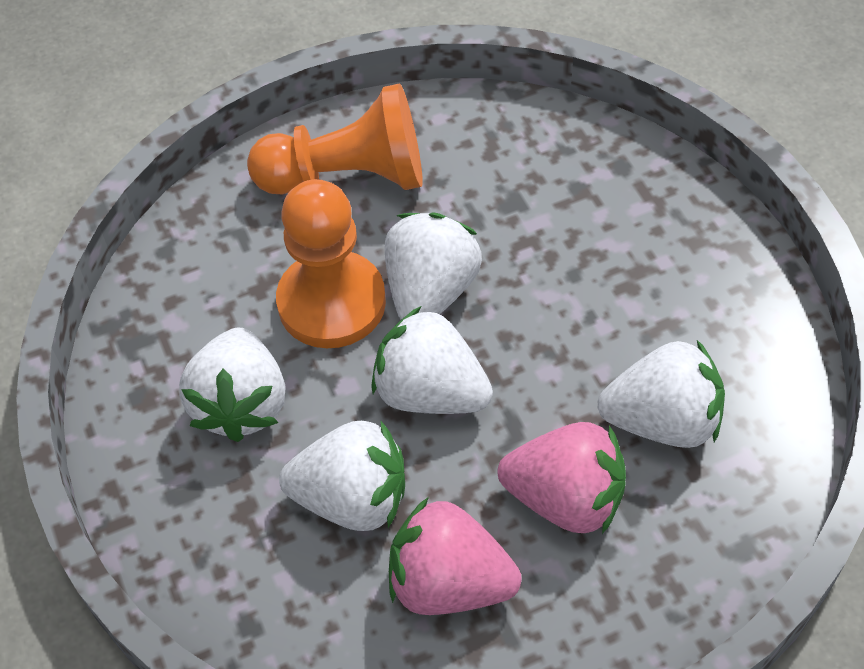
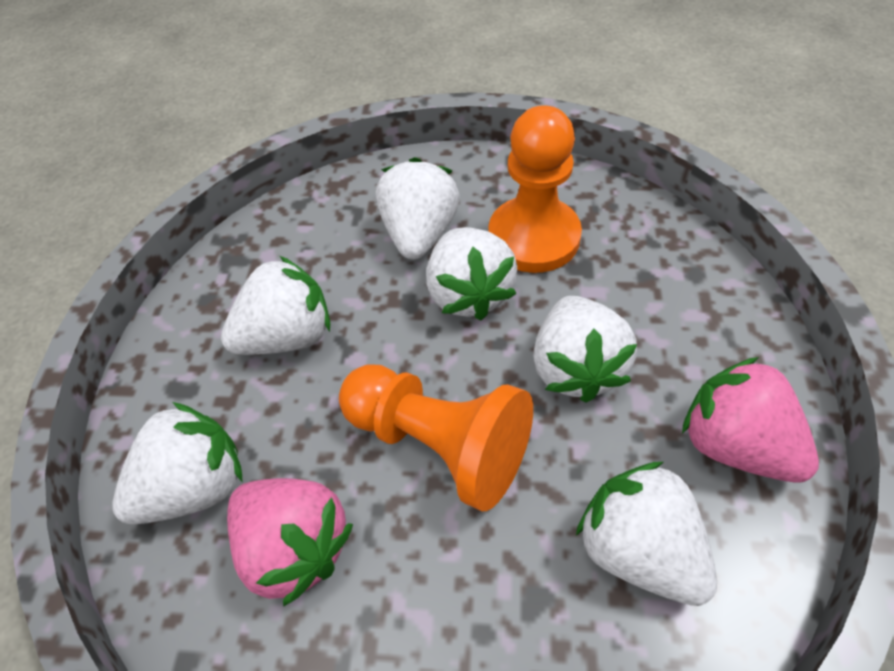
white strawberry: 5 -> 6

